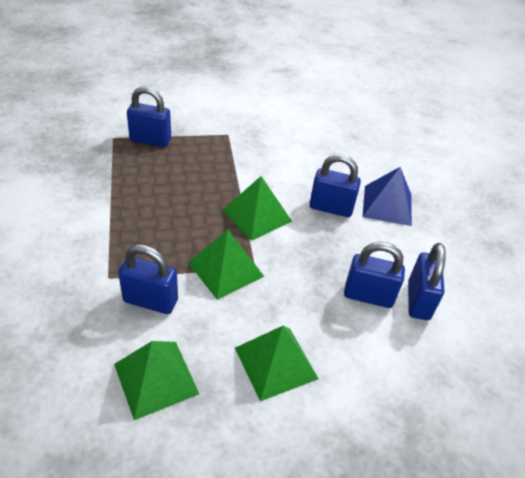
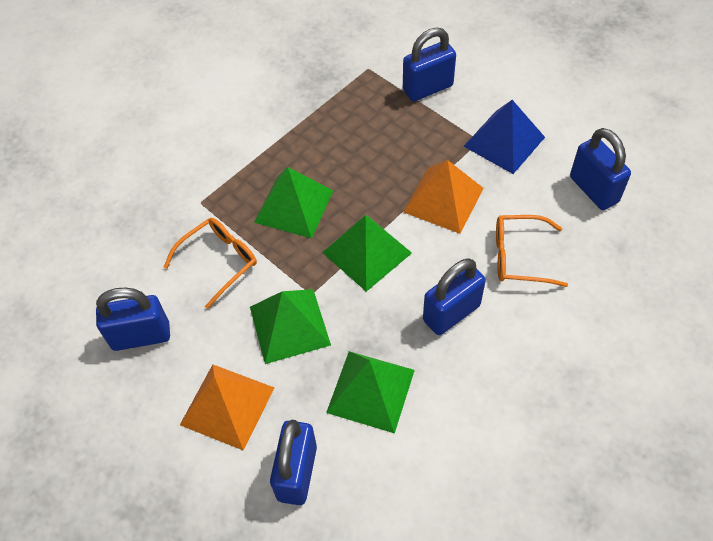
orange glasses: 0 -> 2
orange pyramid: 0 -> 2

